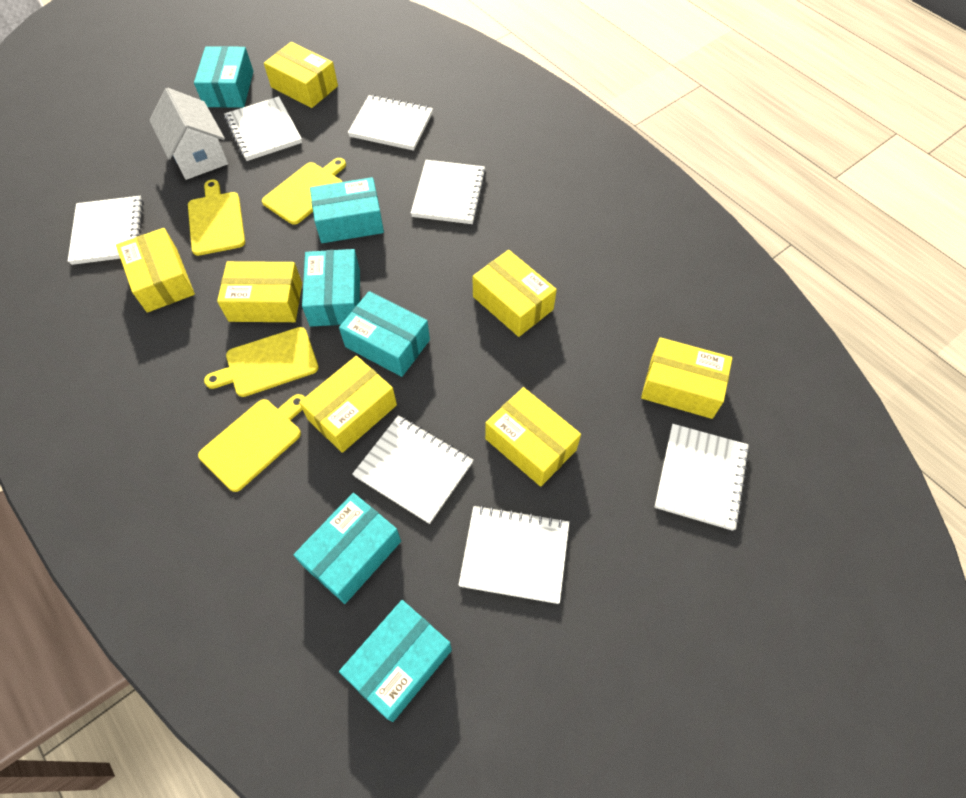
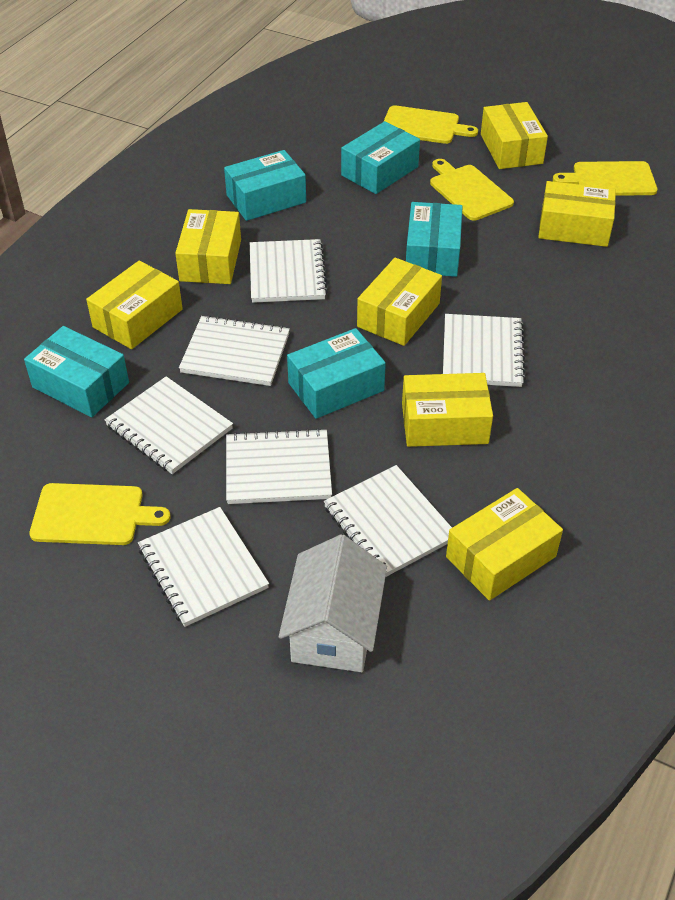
turquoise box: 6 -> 5

